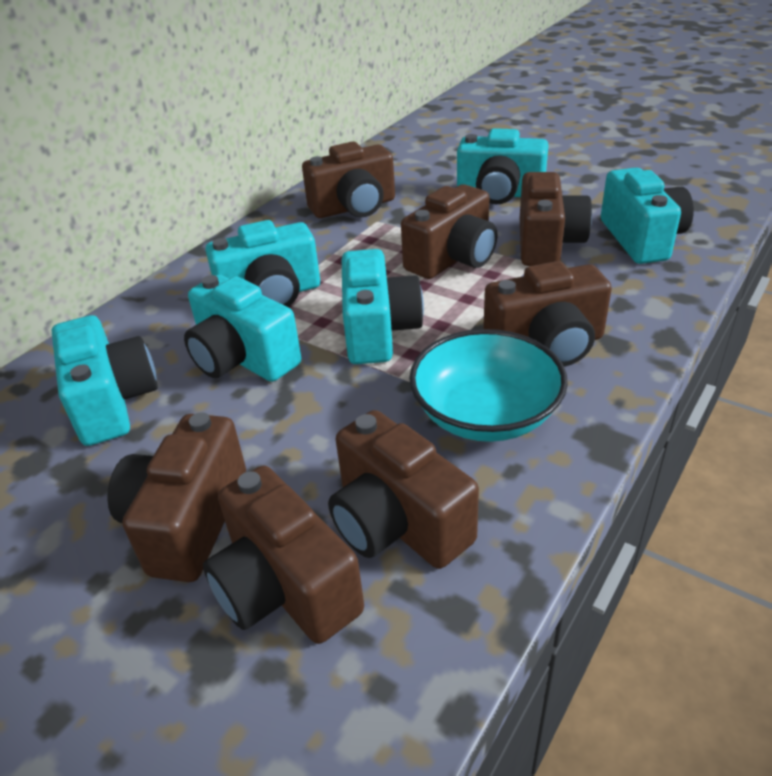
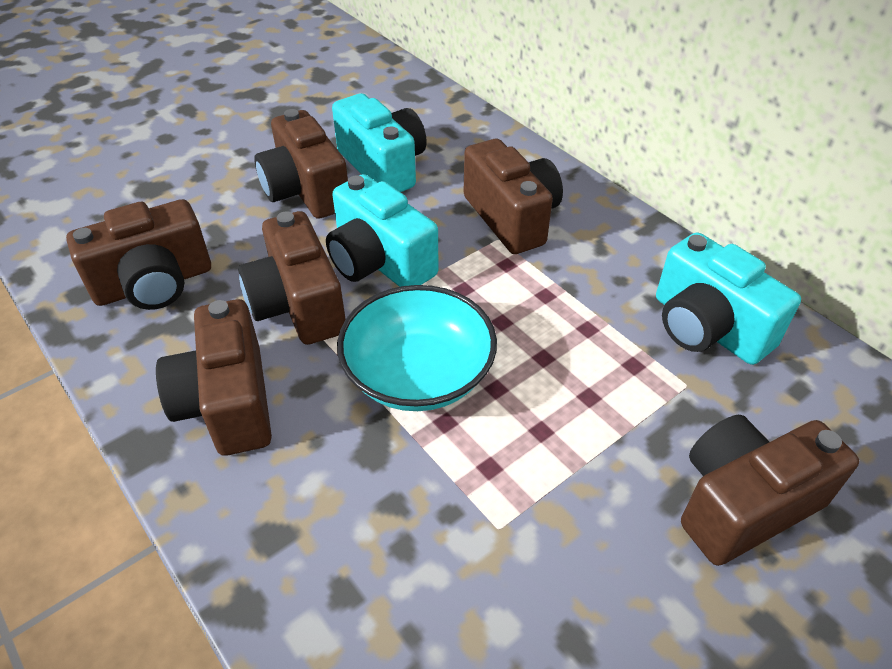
brown camera: 7 -> 6
turquoise camera: 6 -> 3

